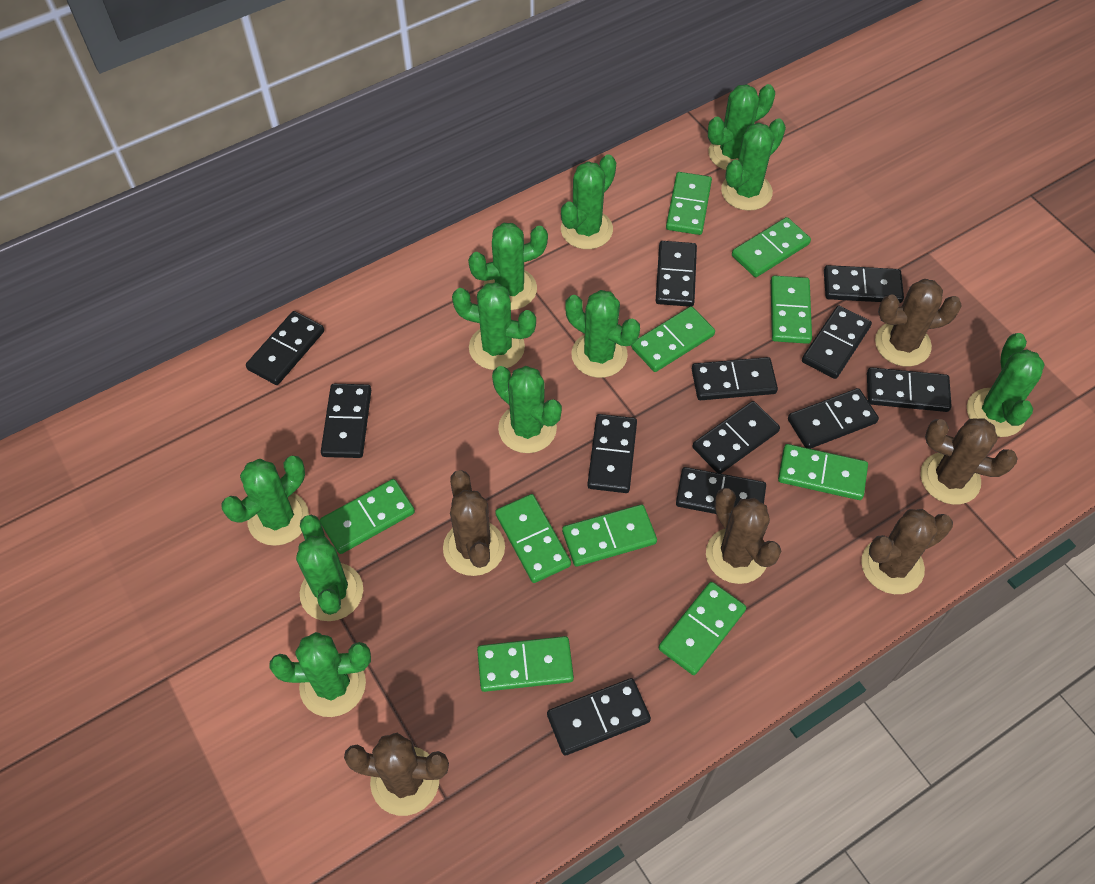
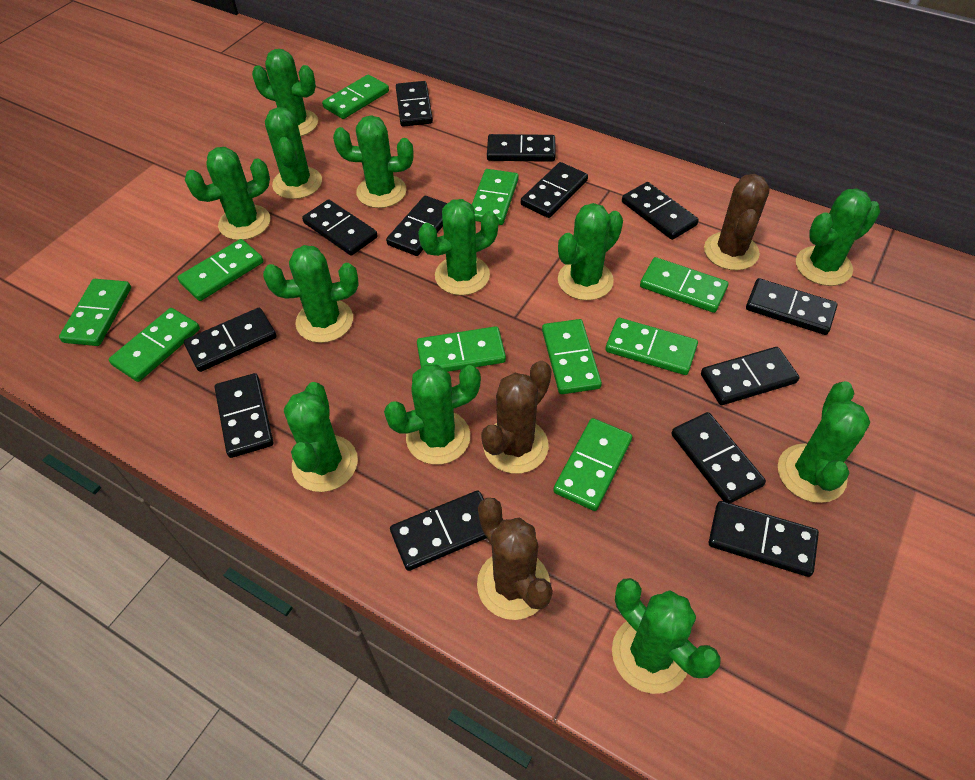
black domino: 12 -> 13
brown cactus: 6 -> 3
green cactus: 11 -> 12

